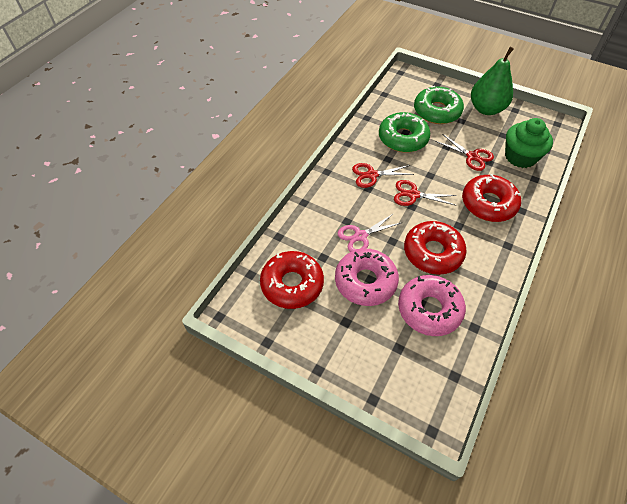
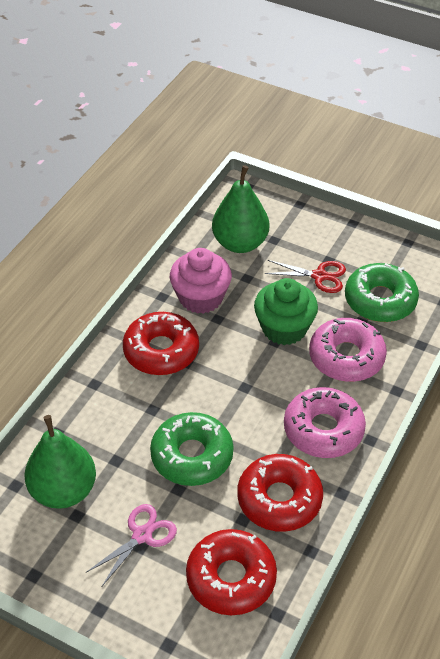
green pear: 1 -> 2
pink cupcake: 0 -> 1
red scissors: 3 -> 1

